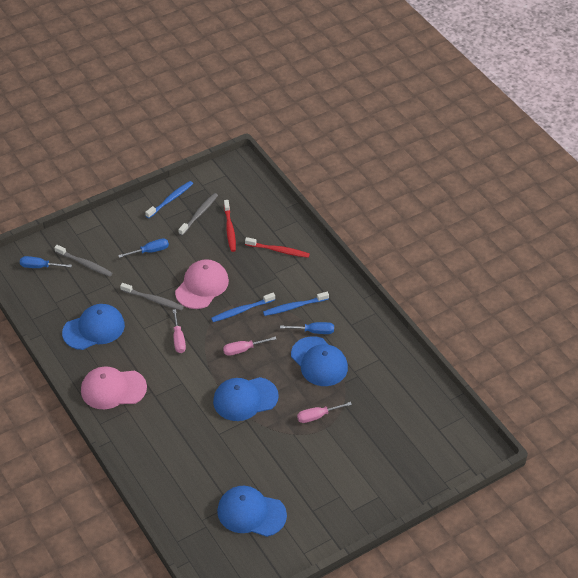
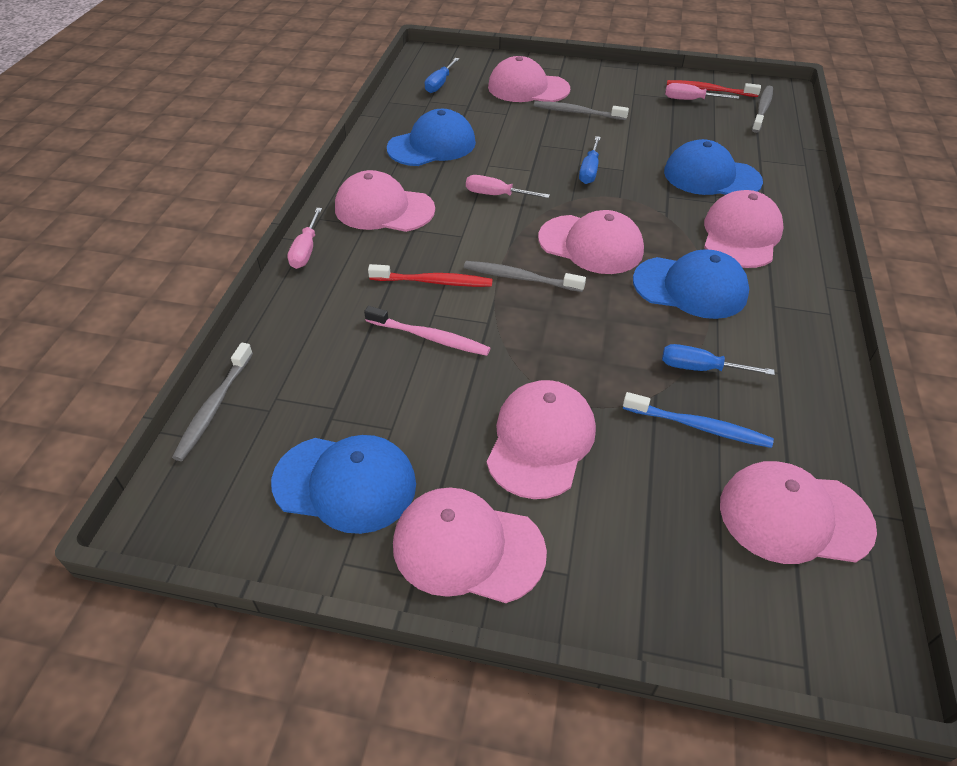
blue toothbrush: 3 -> 1
grey toothbrush: 3 -> 4
pink cap: 2 -> 7
pink toothbrush: 0 -> 1

